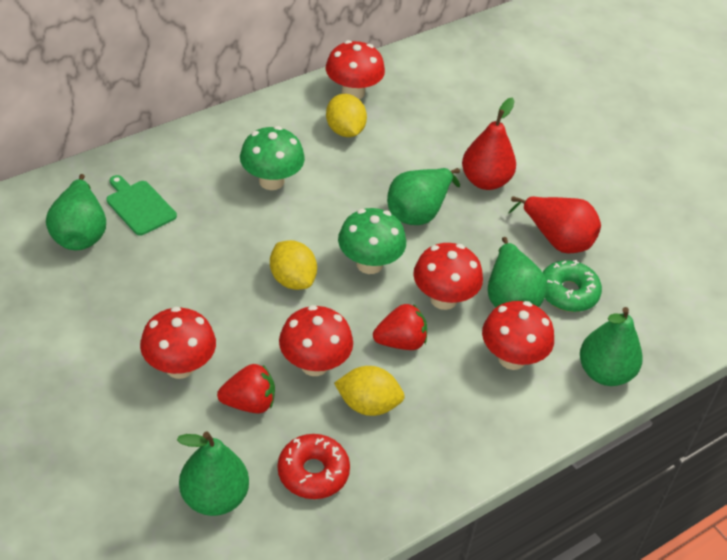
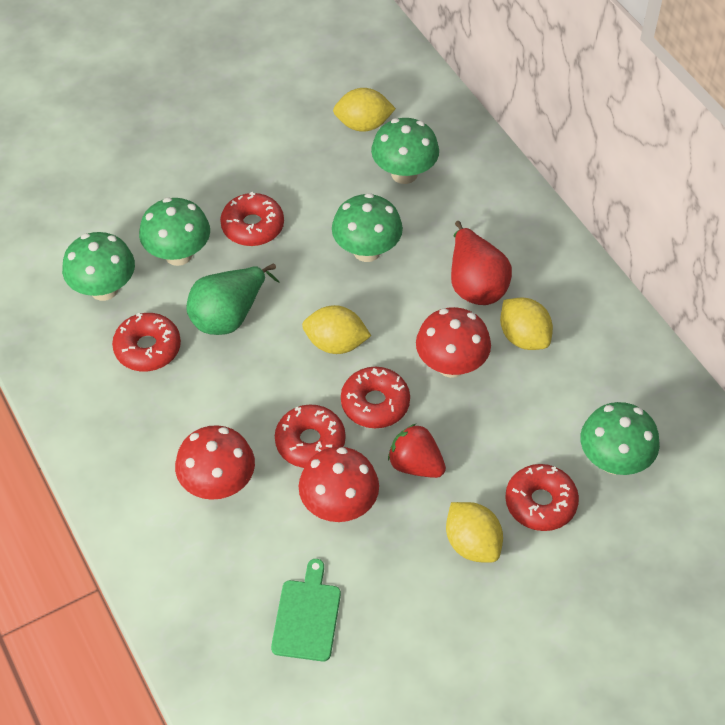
green donut: 1 -> 0
green mushroom: 2 -> 5
green pear: 5 -> 1
red donut: 1 -> 5
red mushroom: 5 -> 3
red pear: 2 -> 1
red strawberry: 2 -> 1
yellow lemon: 3 -> 4

